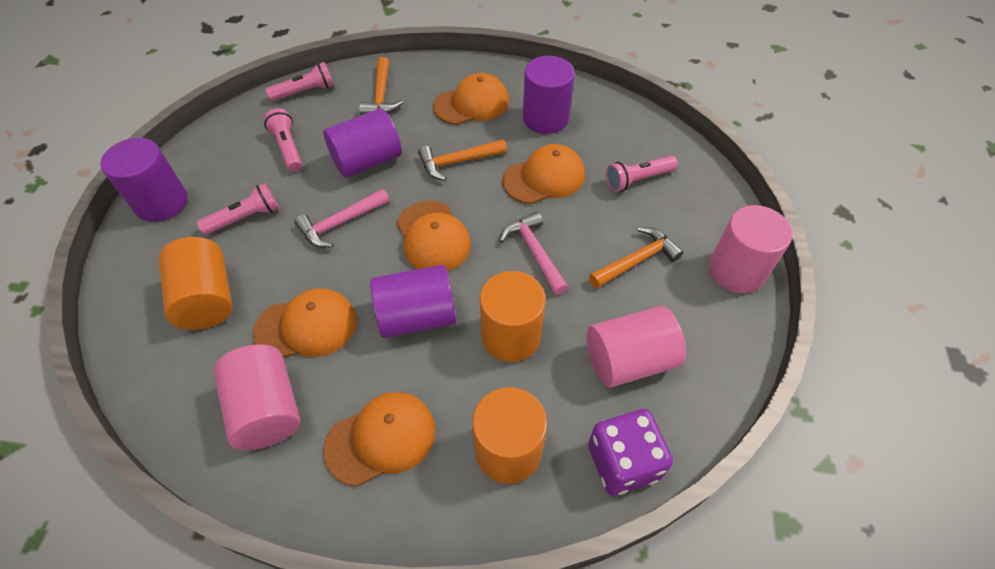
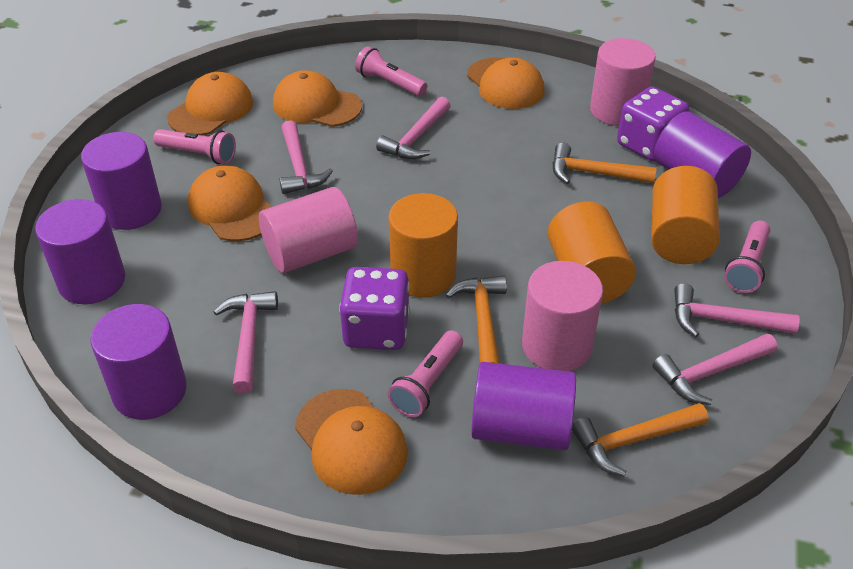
pink hammer: 2 -> 5
purple cylinder: 4 -> 5
purple dice: 1 -> 2

